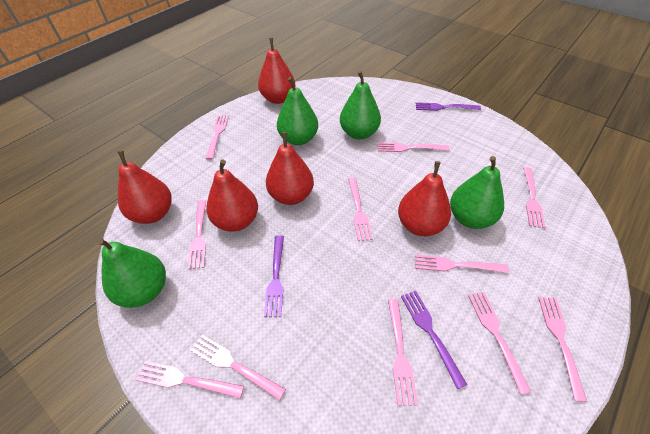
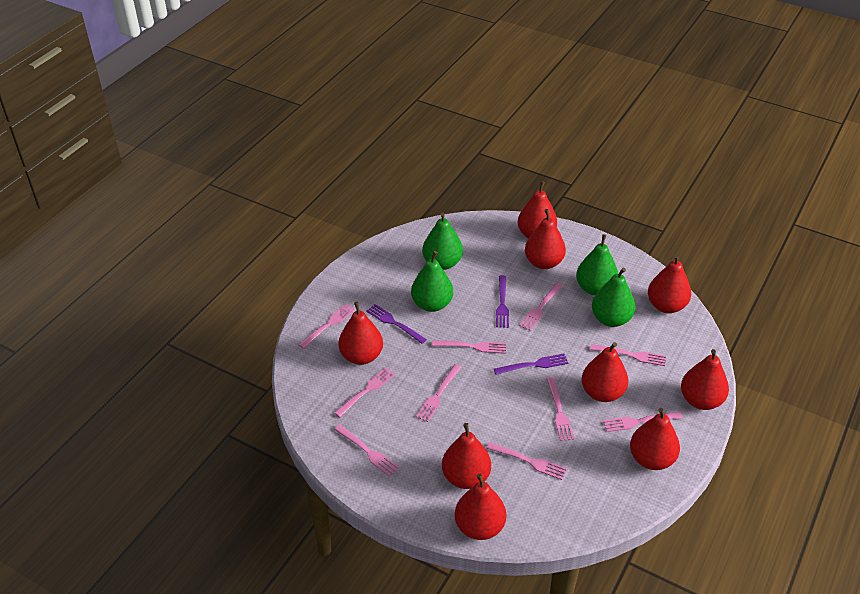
pink fork: 11 -> 10
red pear: 5 -> 9

